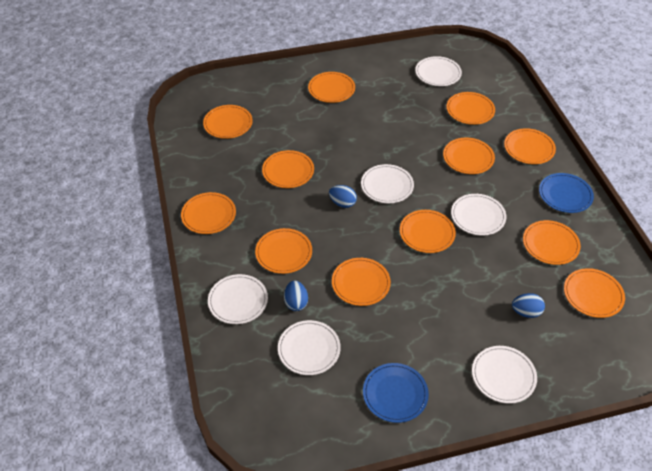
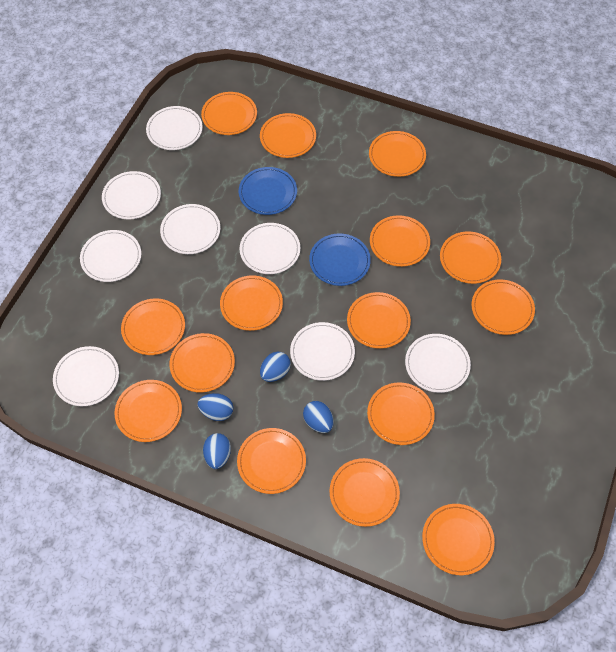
blue egg: 3 -> 4
orange plate: 12 -> 15
white plate: 6 -> 8

